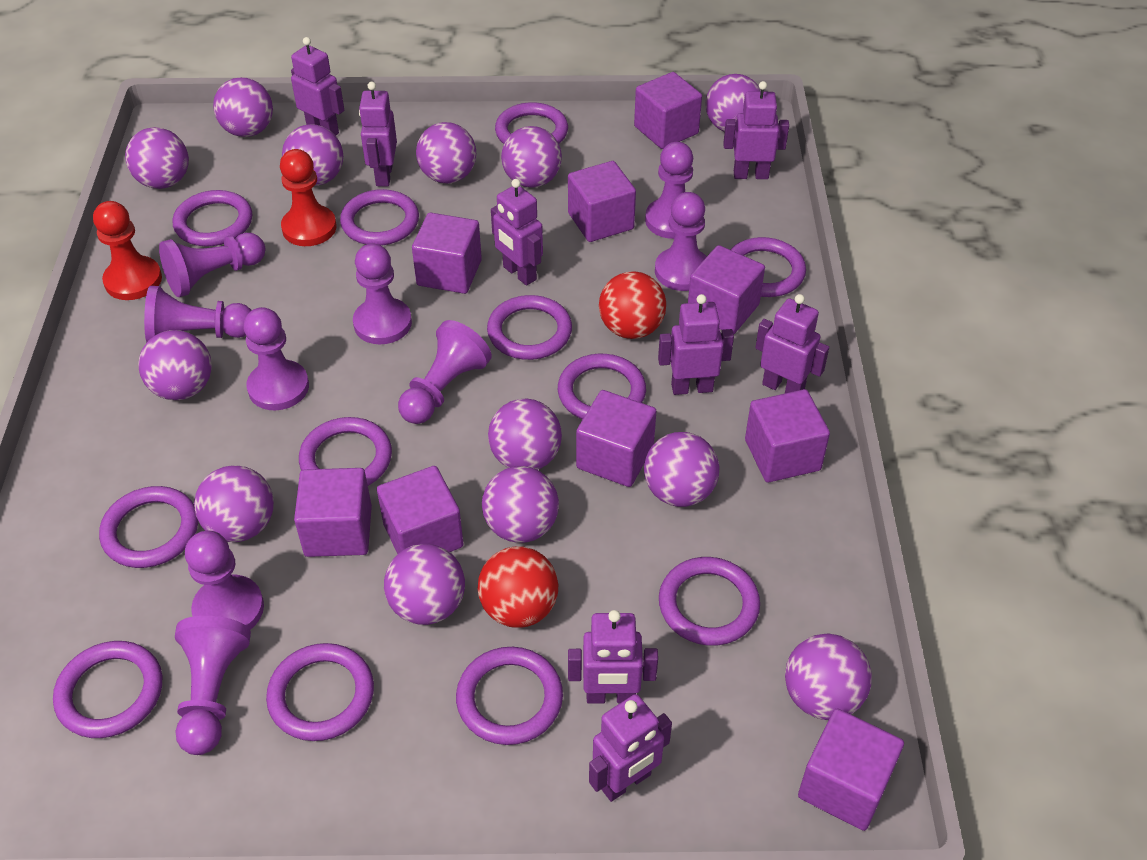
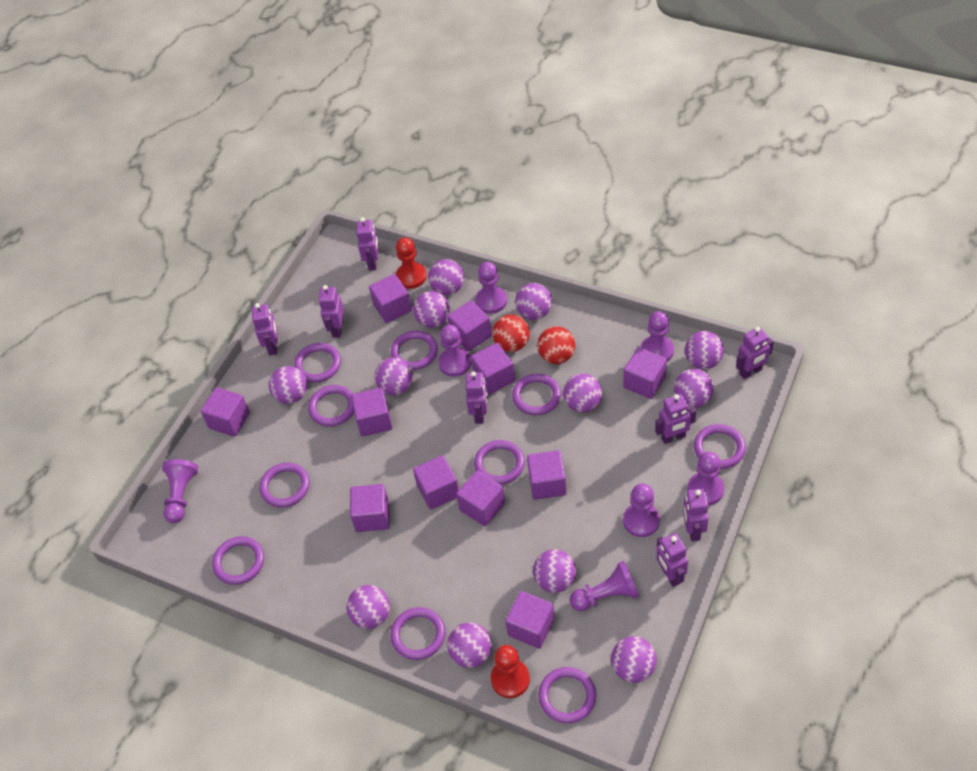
purple ball: 13 -> 12
purple cube: 9 -> 11
purple pawn: 9 -> 7
purple ring: 12 -> 10

